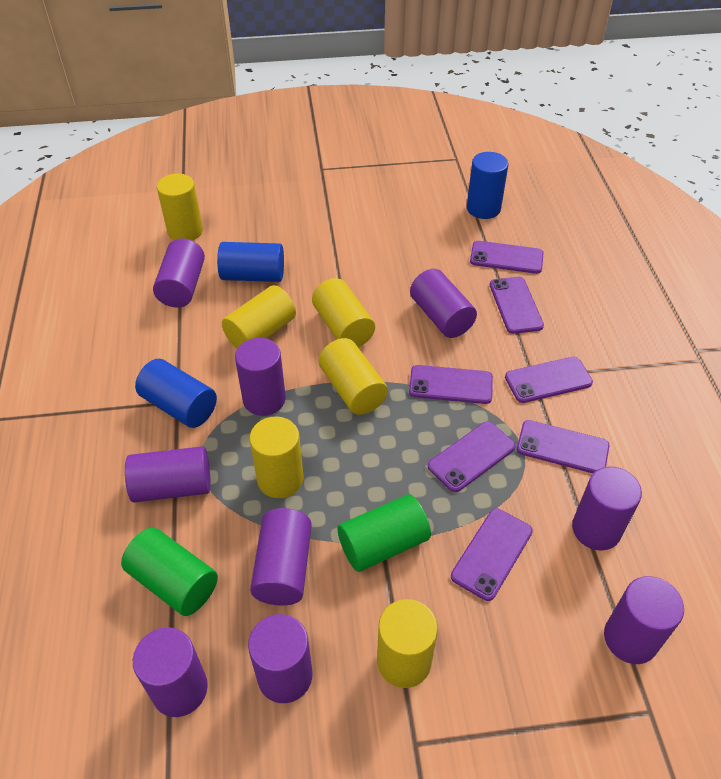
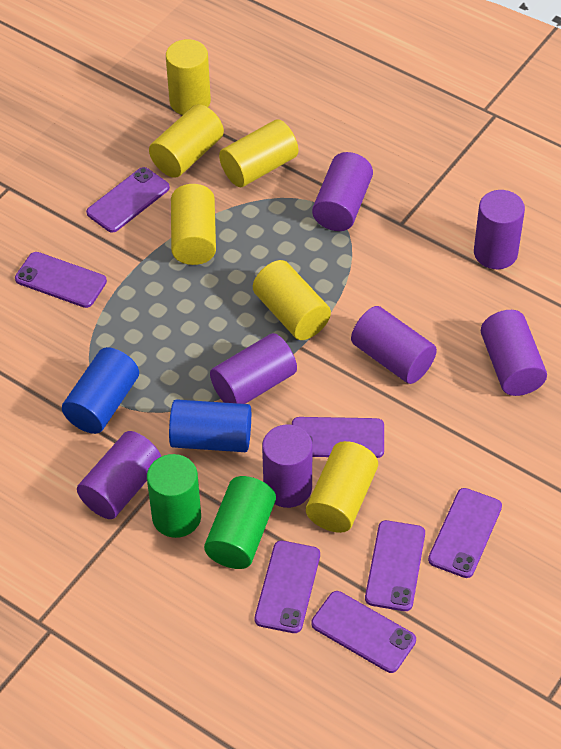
blue cylinder: 3 -> 2
purple cylinder: 9 -> 7

